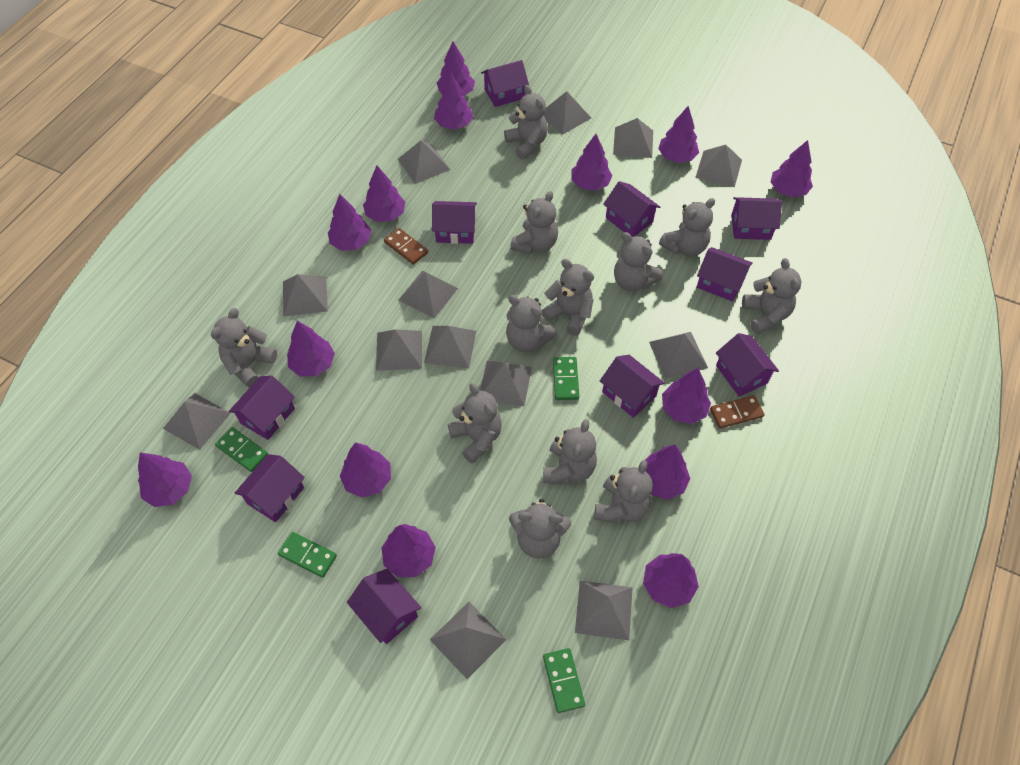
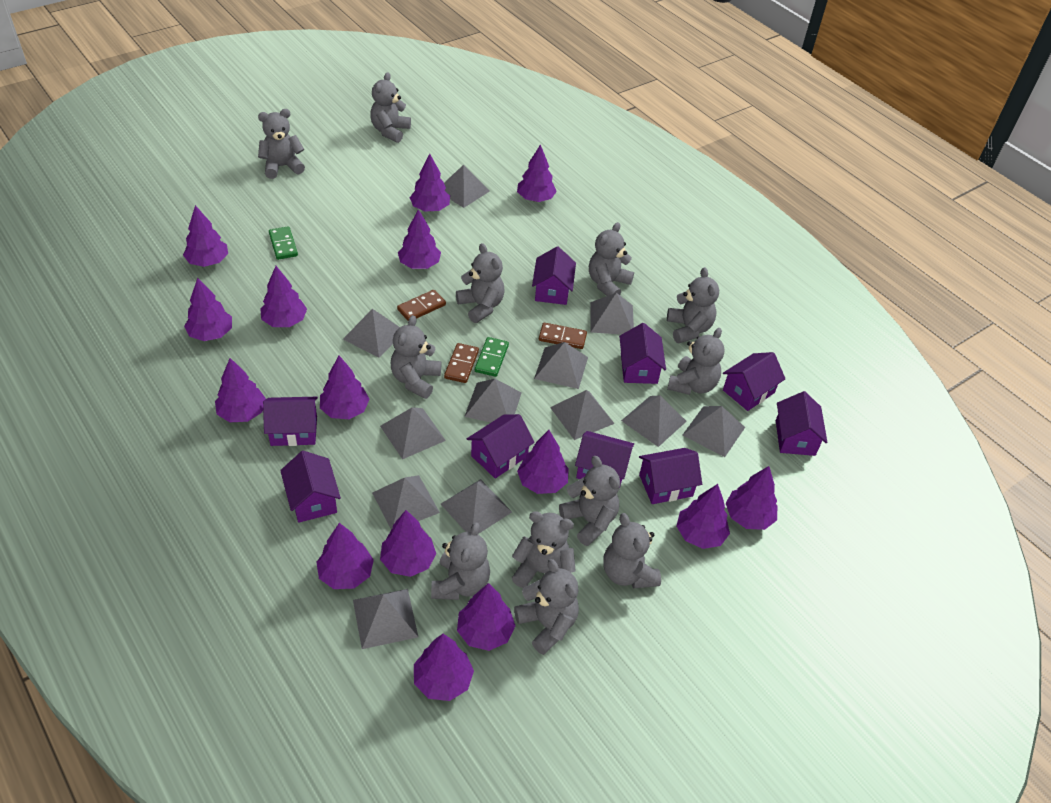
brown domino: 2 -> 3
green domino: 4 -> 2
grey pyramid: 13 -> 12
purple house: 10 -> 9
purple tree: 14 -> 15

